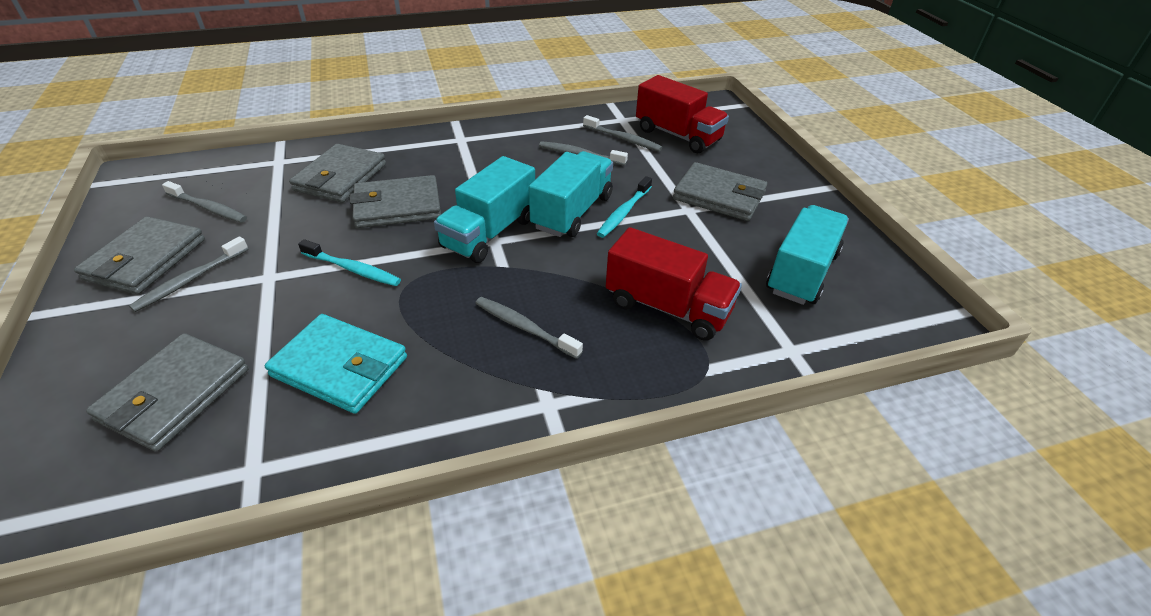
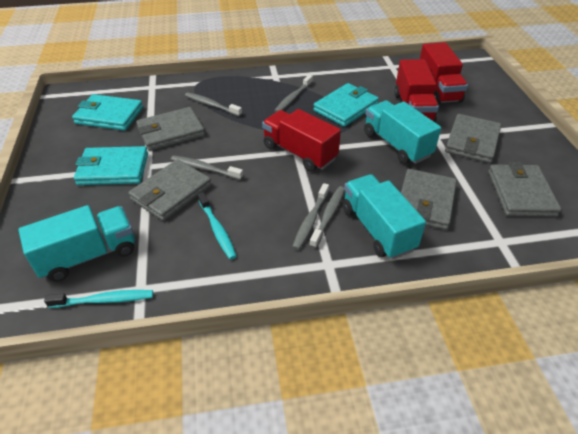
red truck: 2 -> 3
turquoise wallet: 1 -> 3

